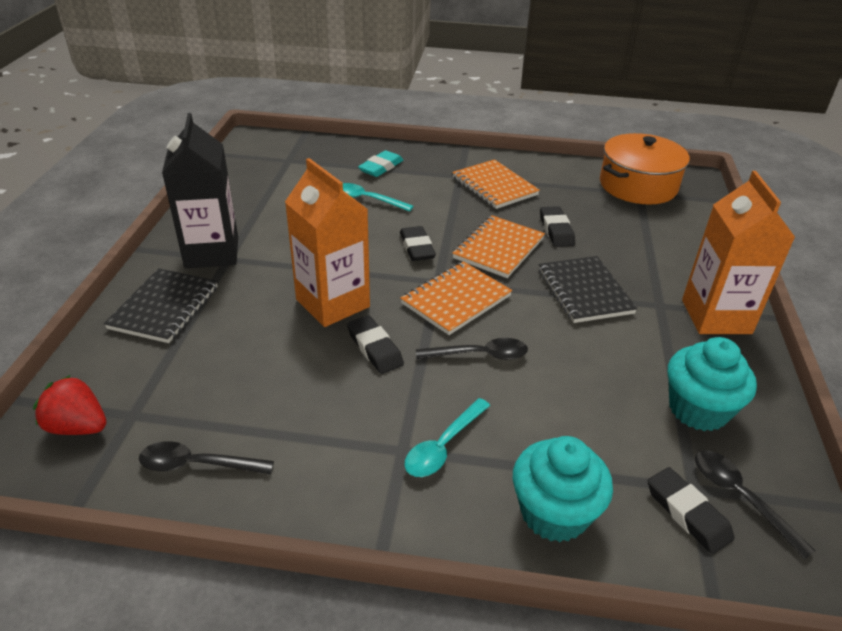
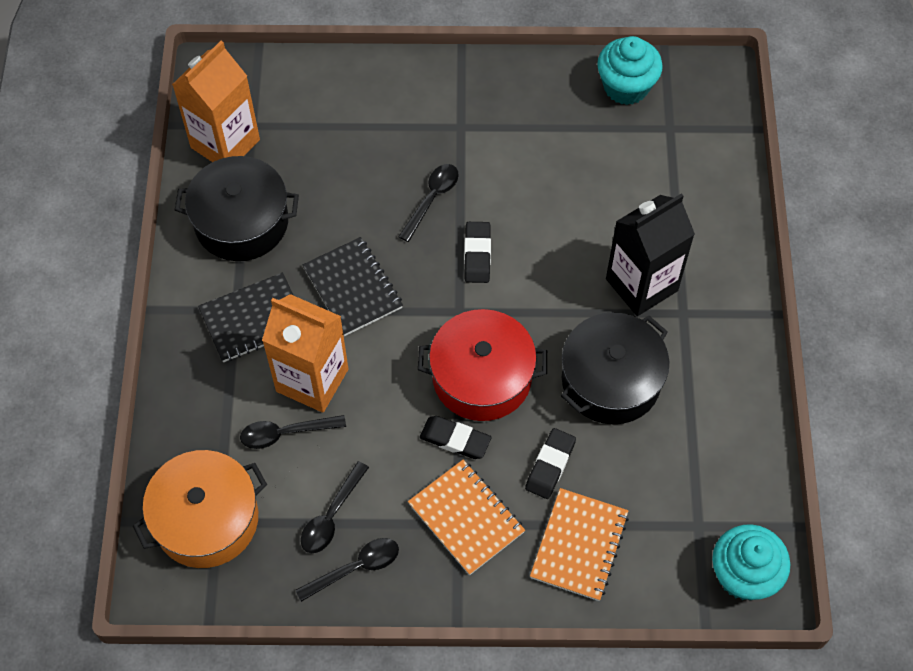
black eraser: 4 -> 3
black pot: 0 -> 2
black spoon: 3 -> 4
orange notebook: 3 -> 2
red pot: 0 -> 1
red strawberry: 1 -> 0
turquoise eraser: 1 -> 0
turquoise spoon: 2 -> 0

